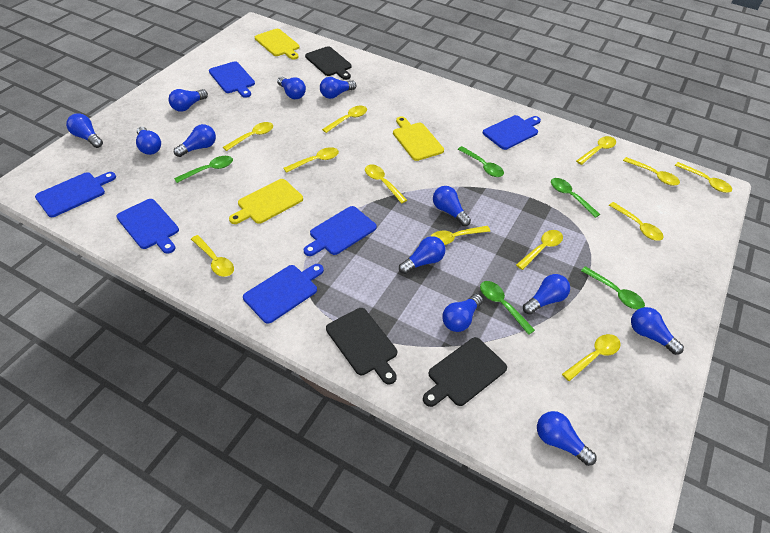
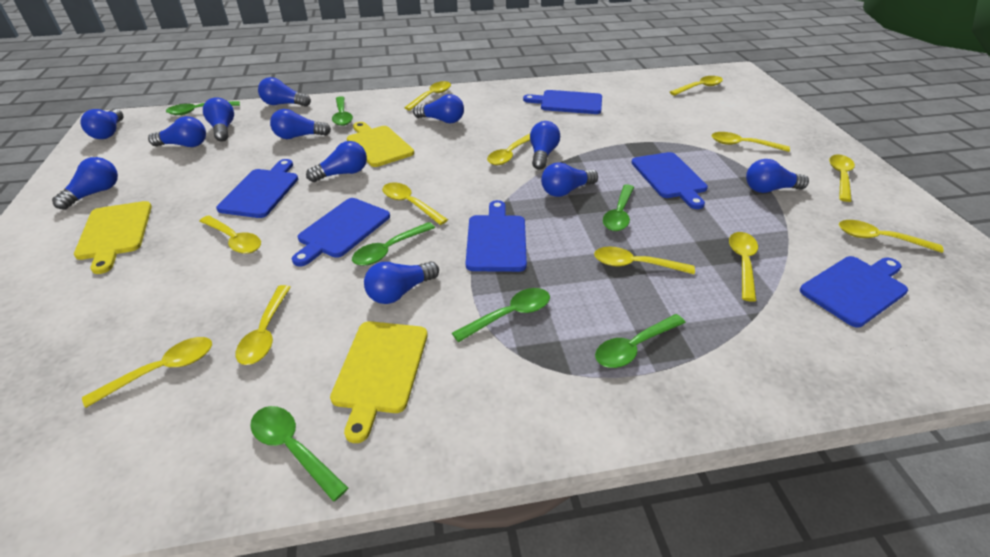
black cutting board: 3 -> 0
green spoon: 5 -> 7

